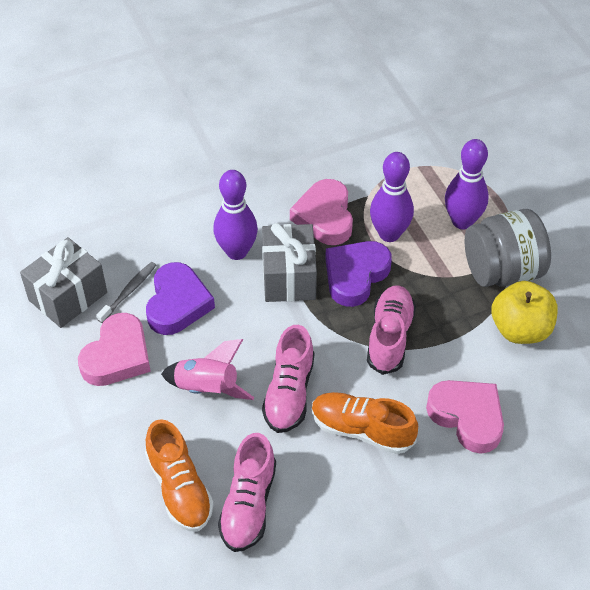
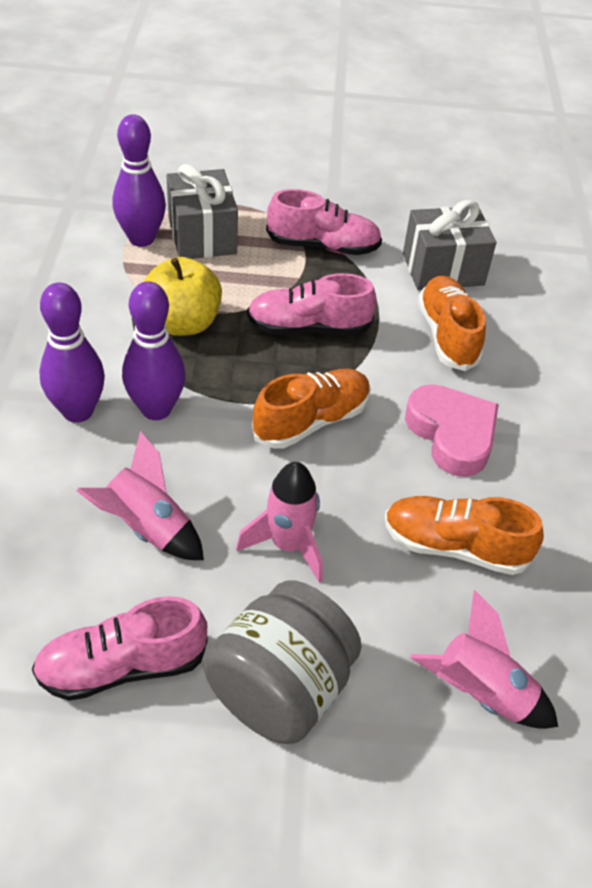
grey toothbrush: 1 -> 0
orange shoe: 2 -> 3
pink heart: 3 -> 1
pink rocket: 1 -> 3
purple heart: 2 -> 0

